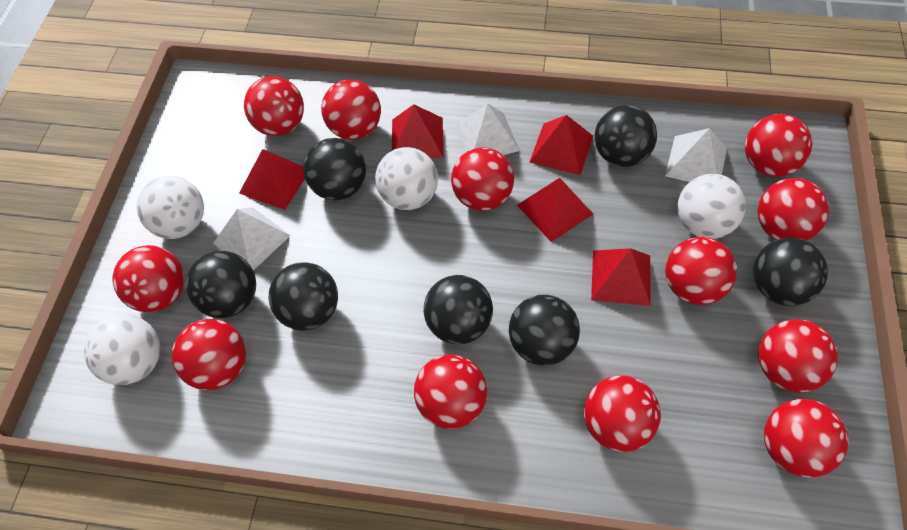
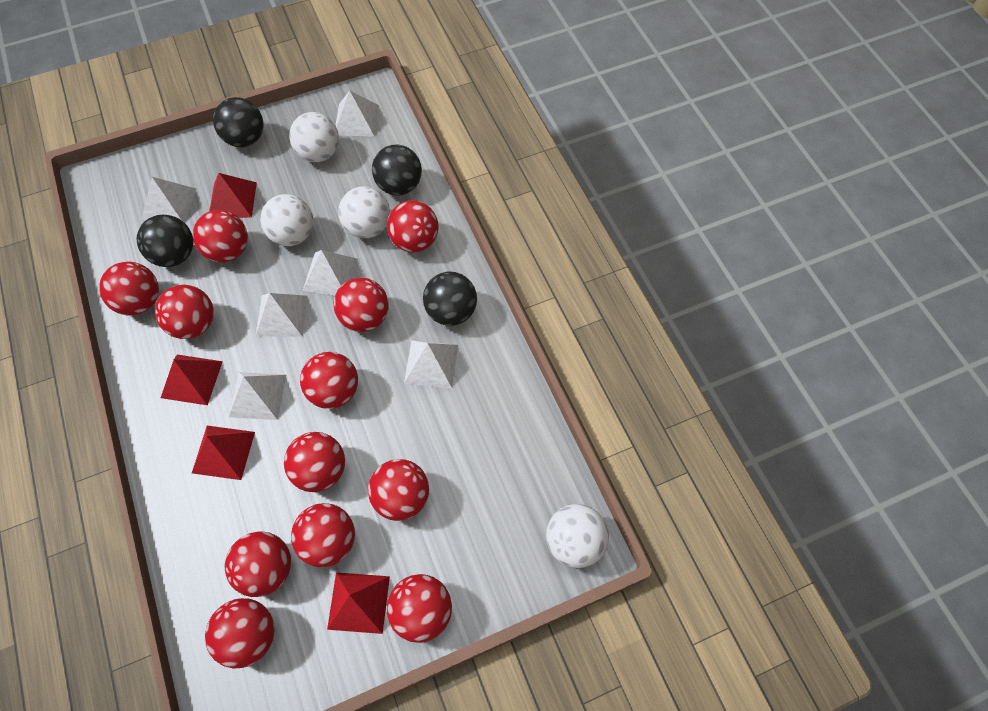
black ball: 7 -> 4
red pyramid: 5 -> 4
white pyramid: 3 -> 6

